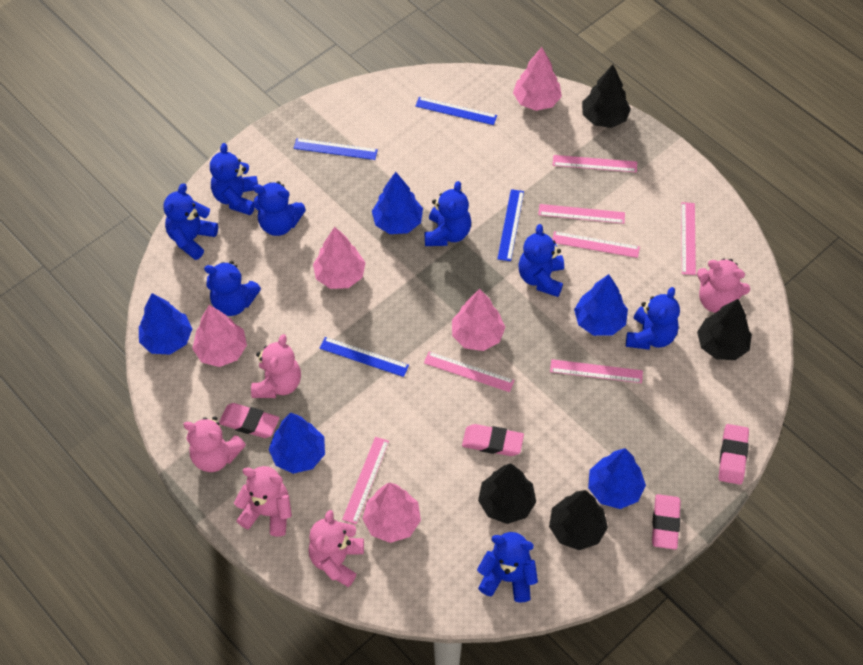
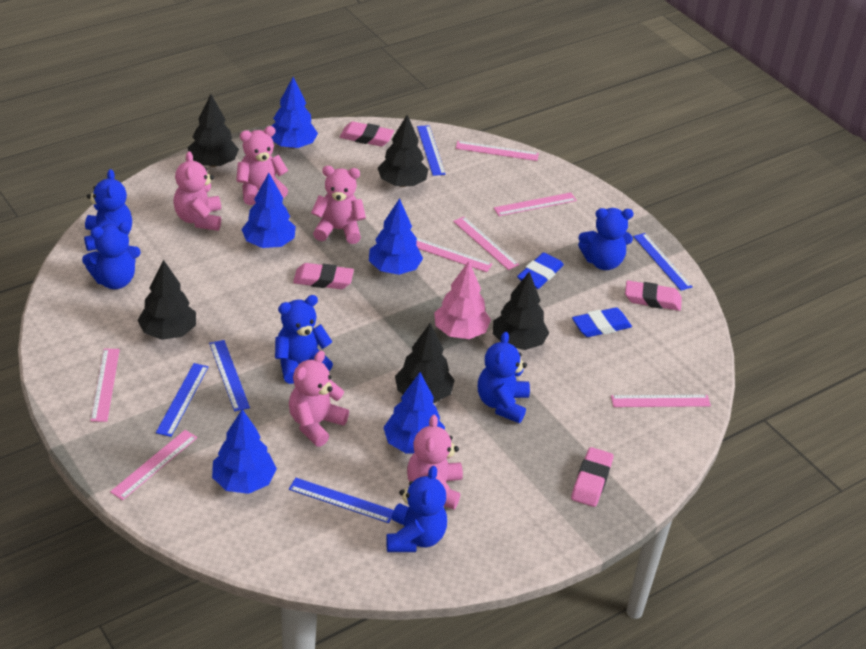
black tree: 4 -> 5
blue eraser: 0 -> 2
blue ruler: 4 -> 5
blue teddy bear: 8 -> 6
pink tree: 5 -> 1

